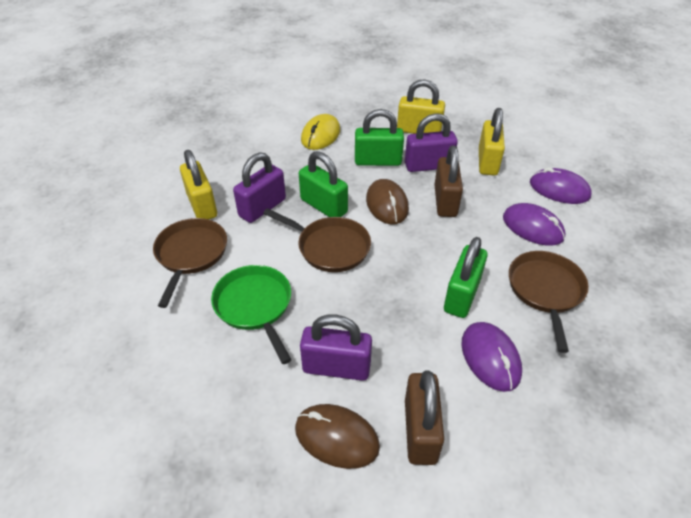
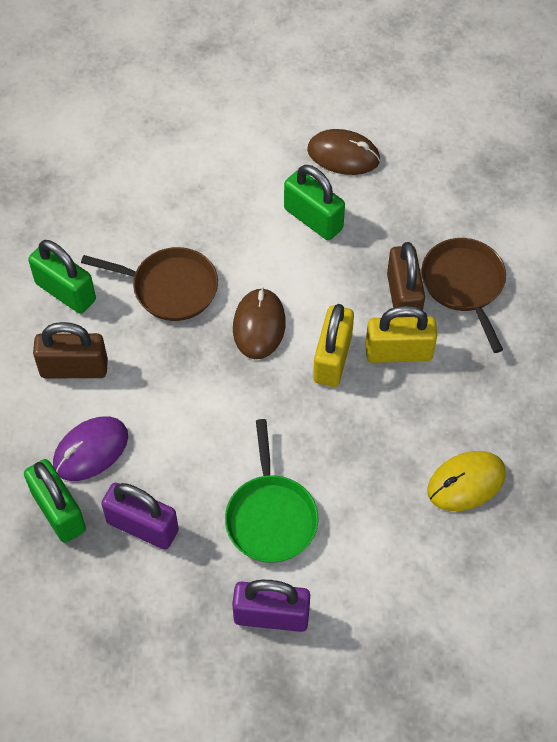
brown pan: 3 -> 2
purple mouse: 3 -> 1
purple padlock: 3 -> 2
yellow padlock: 3 -> 2

